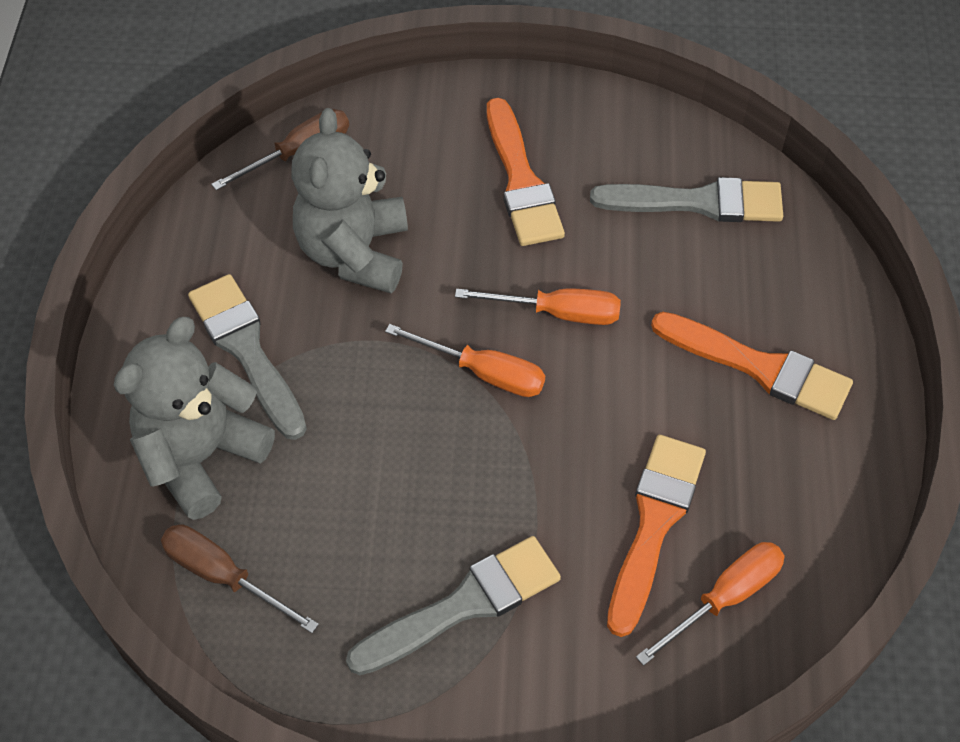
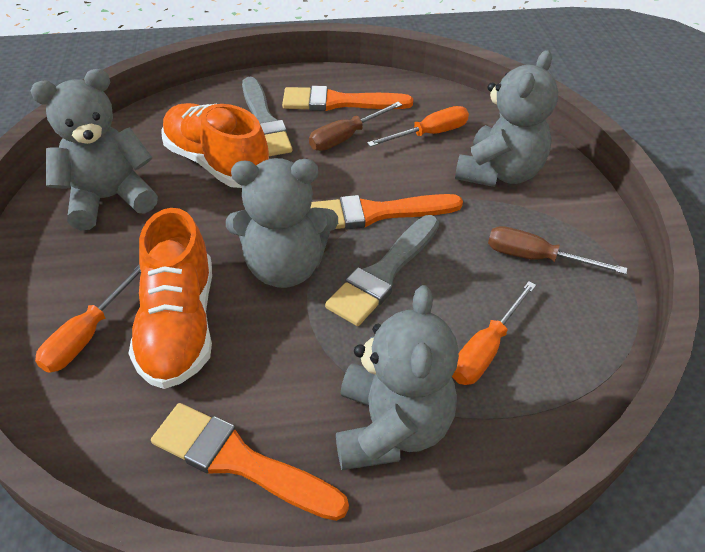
grey brush: 3 -> 2
grey teddy bear: 2 -> 4
orange shoe: 0 -> 2

